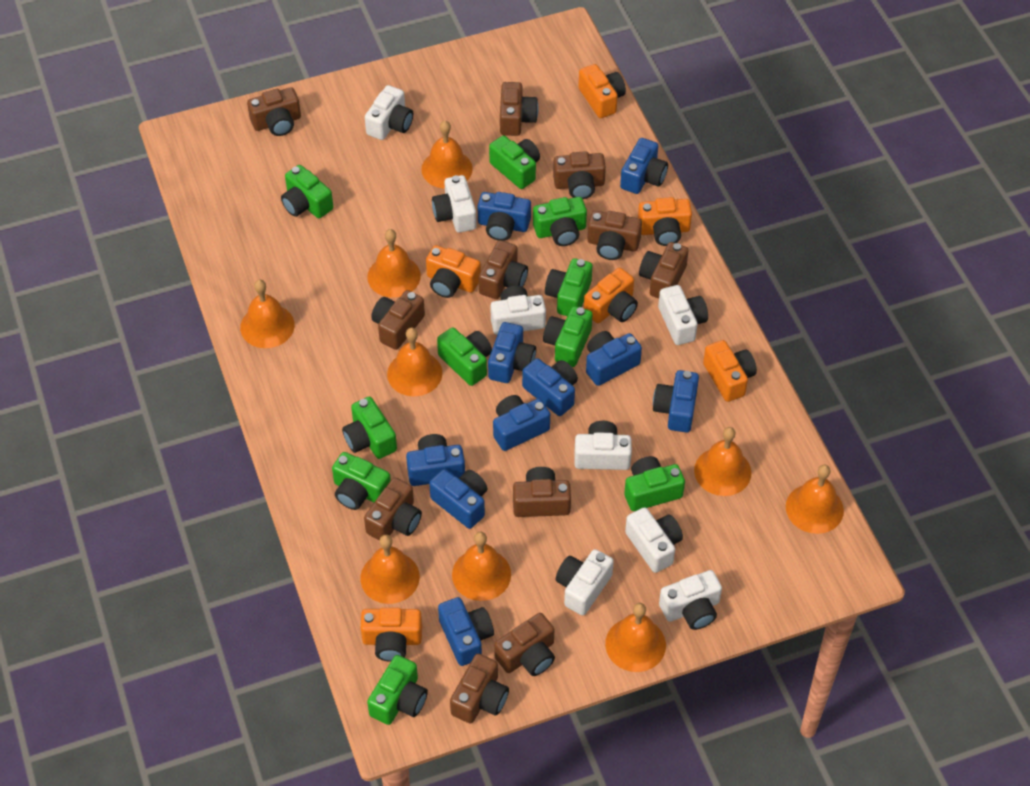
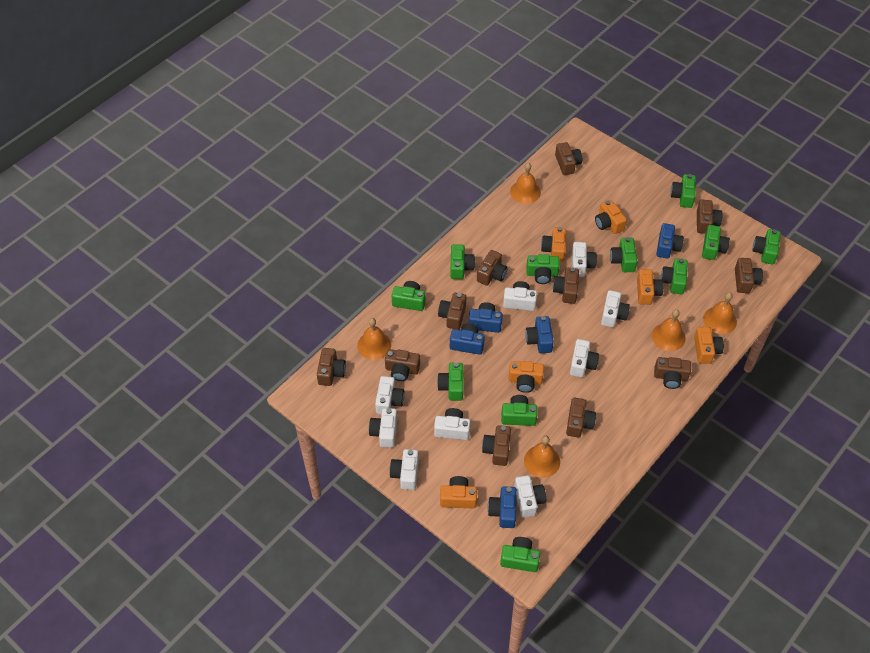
blue camera: 10 -> 5
green camera: 10 -> 11
orange bell: 9 -> 5
white camera: 8 -> 9

